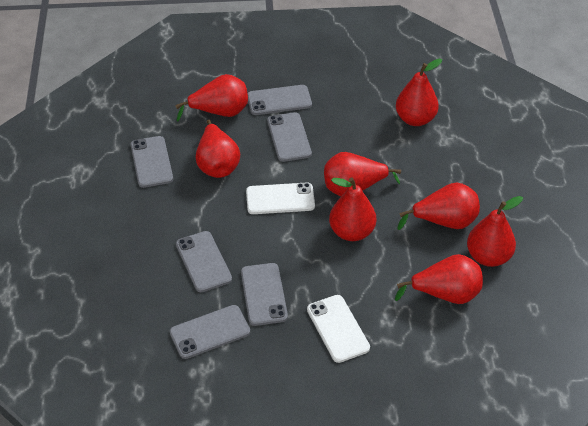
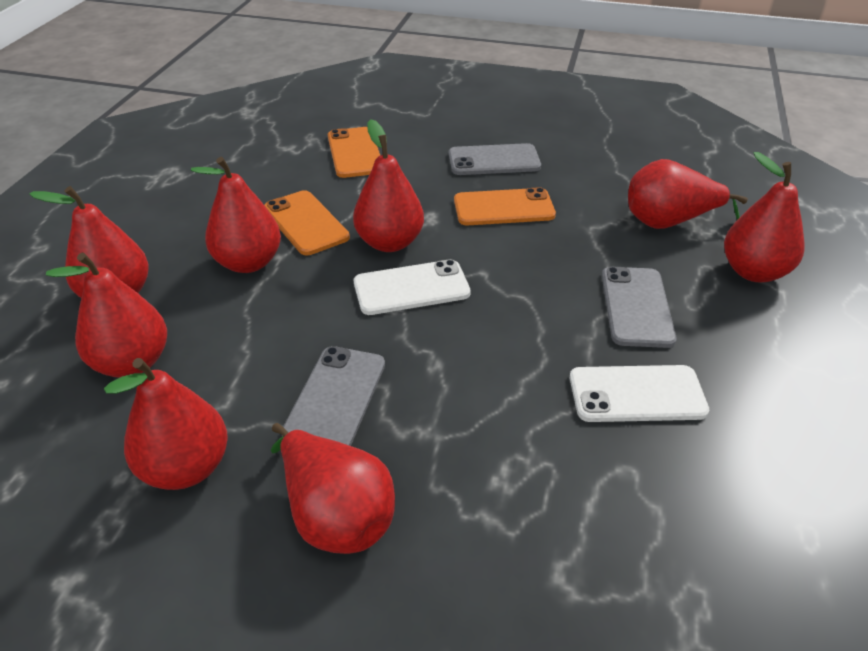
grey phone: 6 -> 3
orange phone: 0 -> 3

